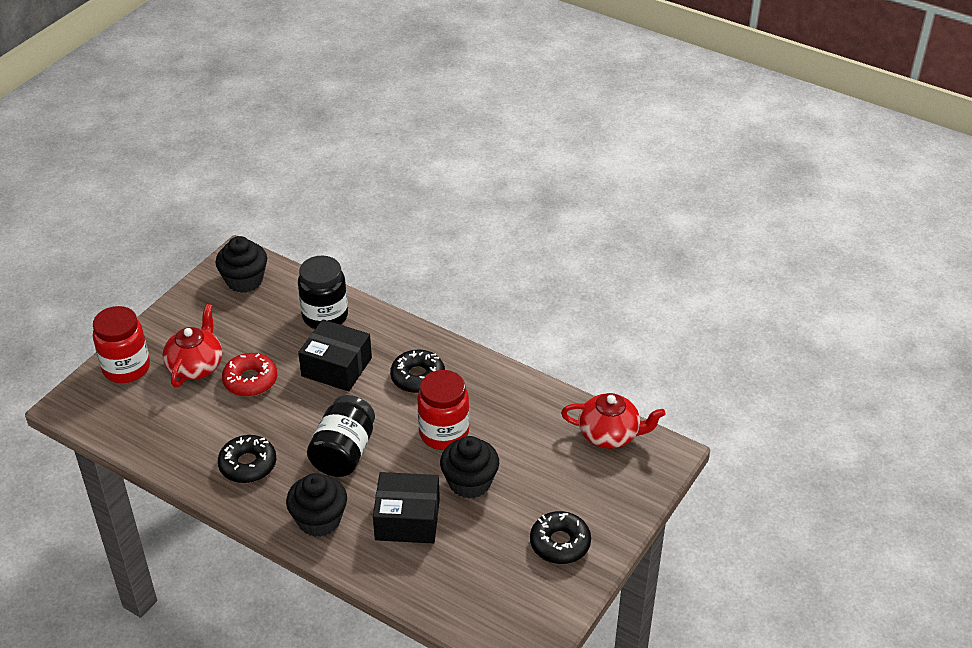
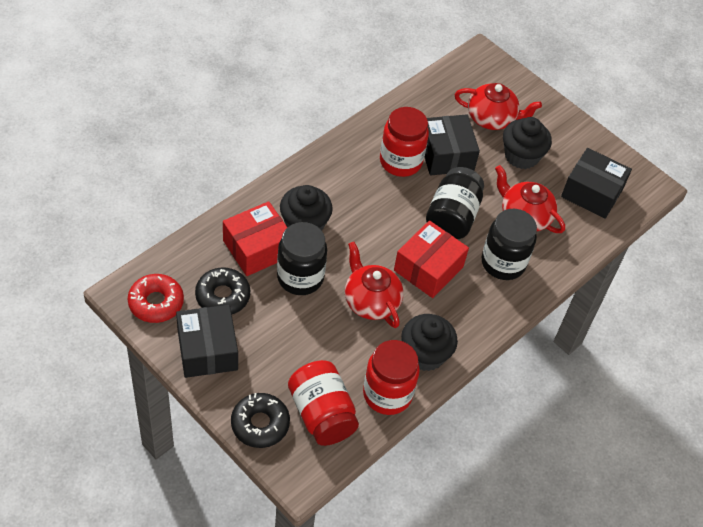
black box: 2 -> 3
black donut: 3 -> 2
black jar: 2 -> 3
red box: 0 -> 2
red jar: 2 -> 3
red teapot: 2 -> 3

